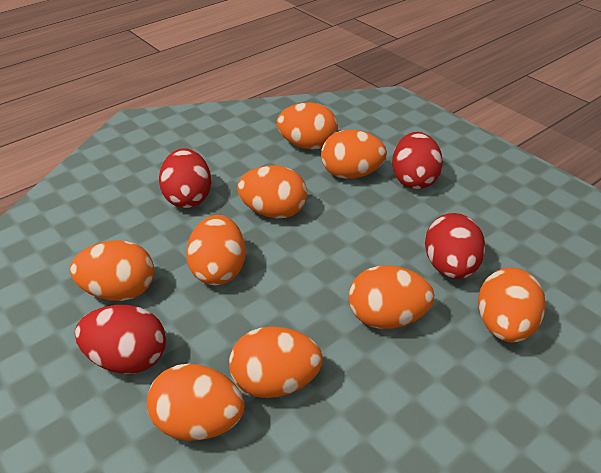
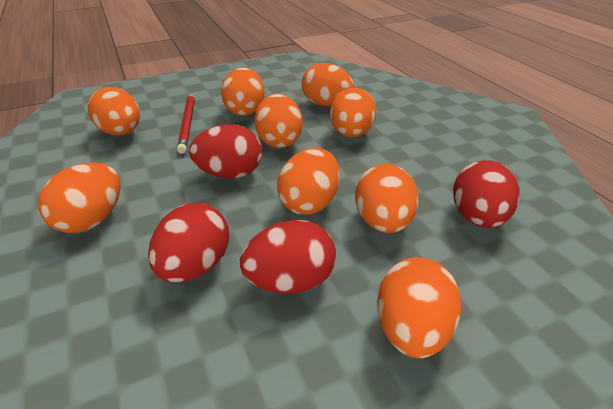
red pencil: 0 -> 1

